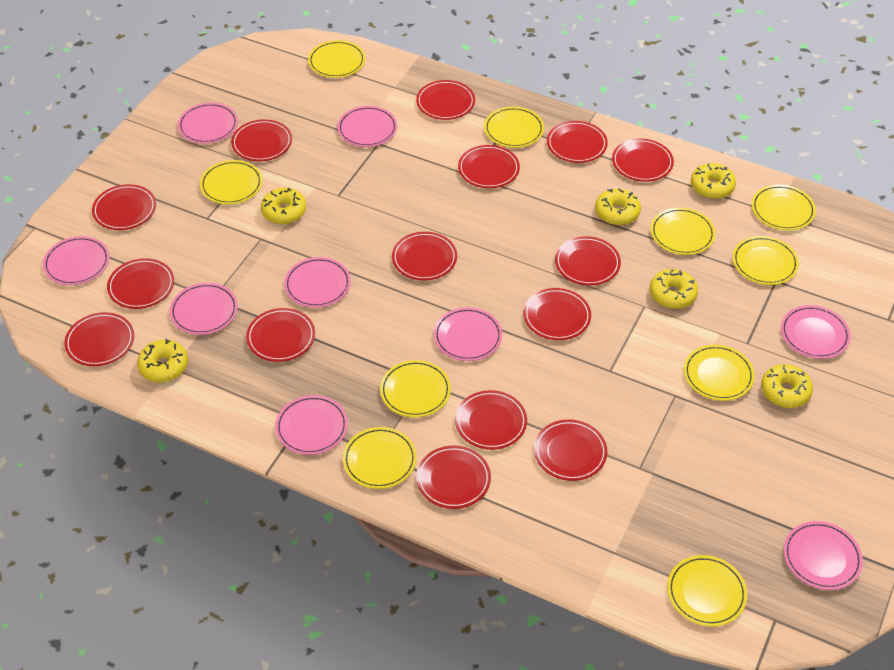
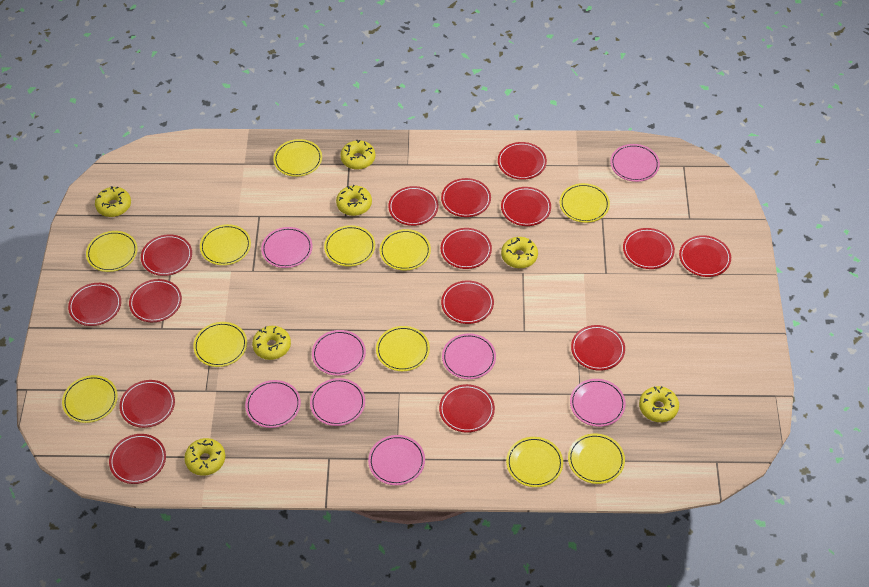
pink plate: 9 -> 8
yellow donut: 6 -> 7
yellow plate: 10 -> 11

